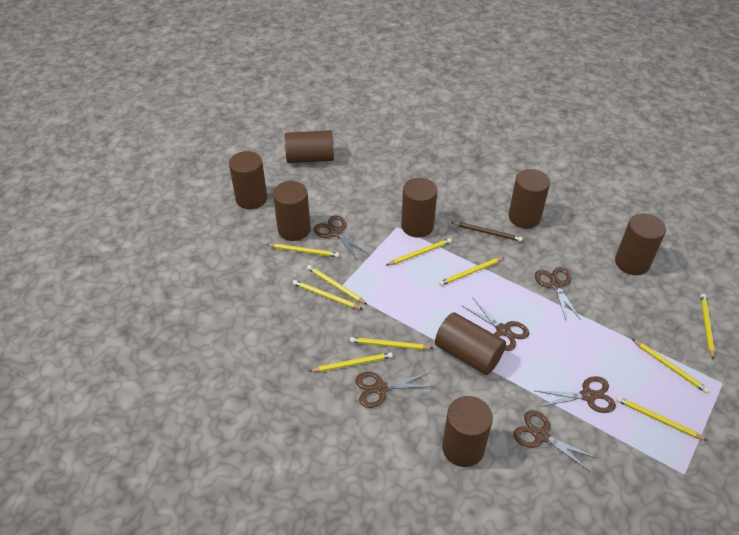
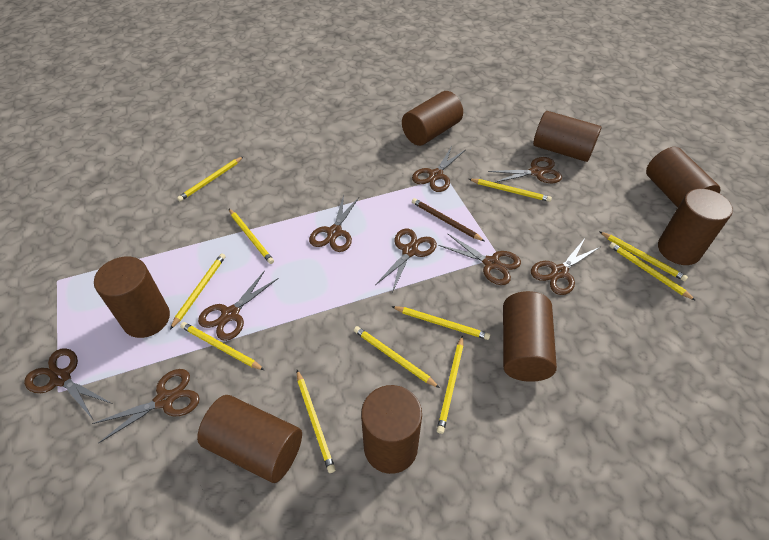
brown scissors: 6 -> 9
yellow pencil: 10 -> 11

